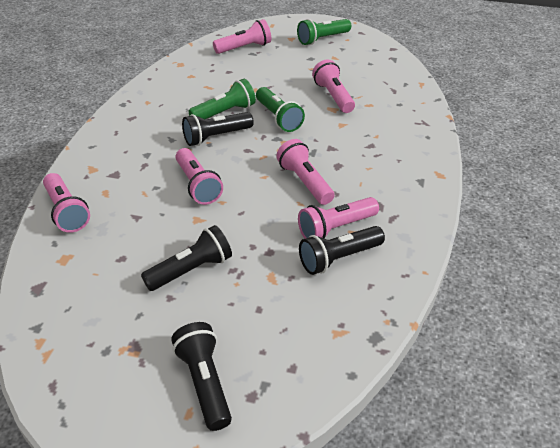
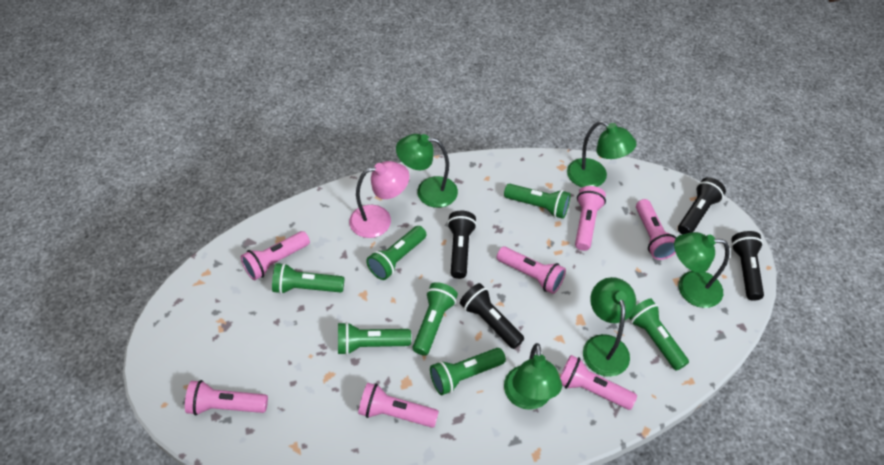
green flashlight: 3 -> 7
green lamp: 0 -> 5
pink flashlight: 6 -> 7
pink lamp: 0 -> 1

